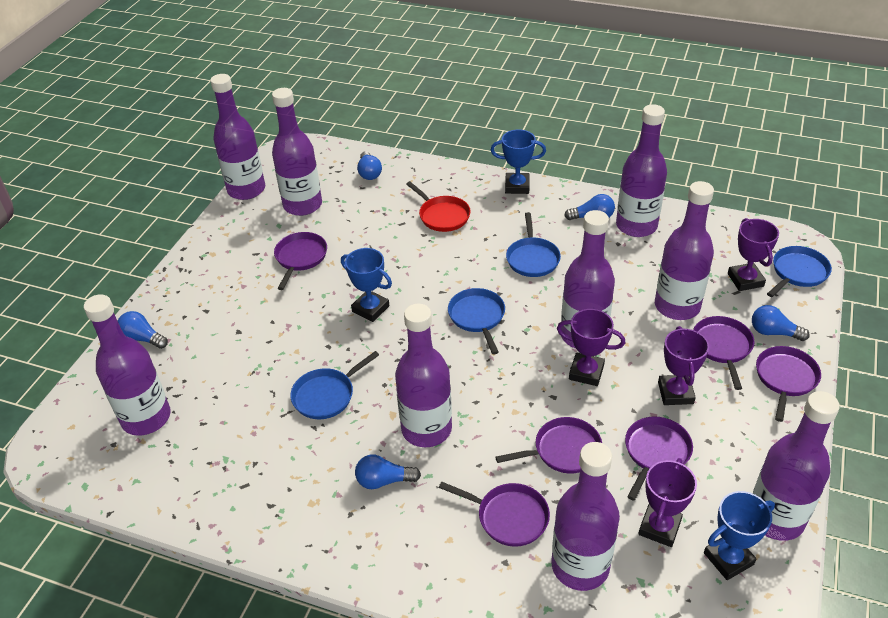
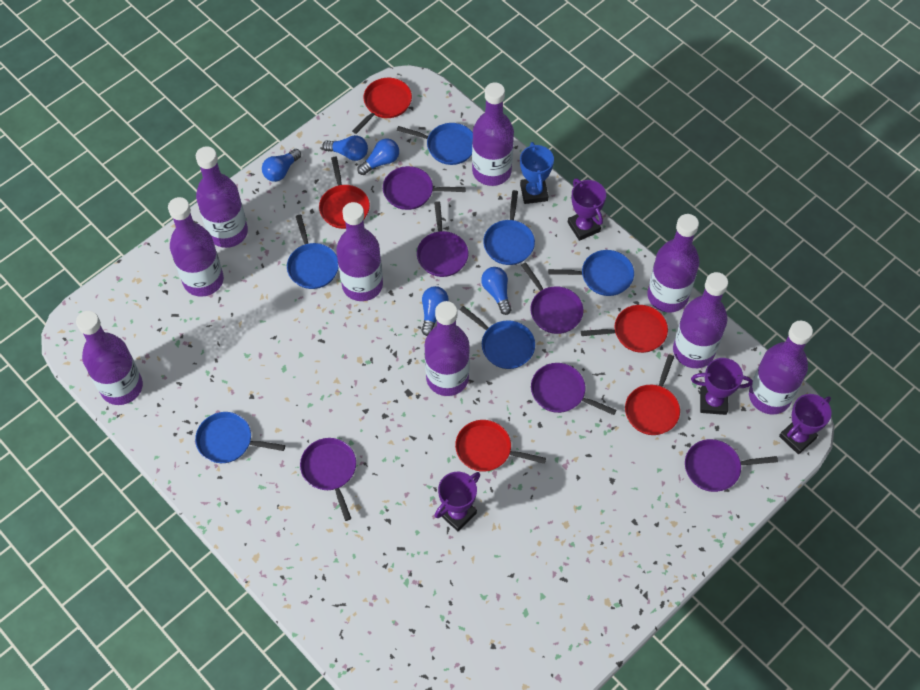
blue pan: 4 -> 6
blue trophy: 3 -> 1
red pan: 1 -> 5

